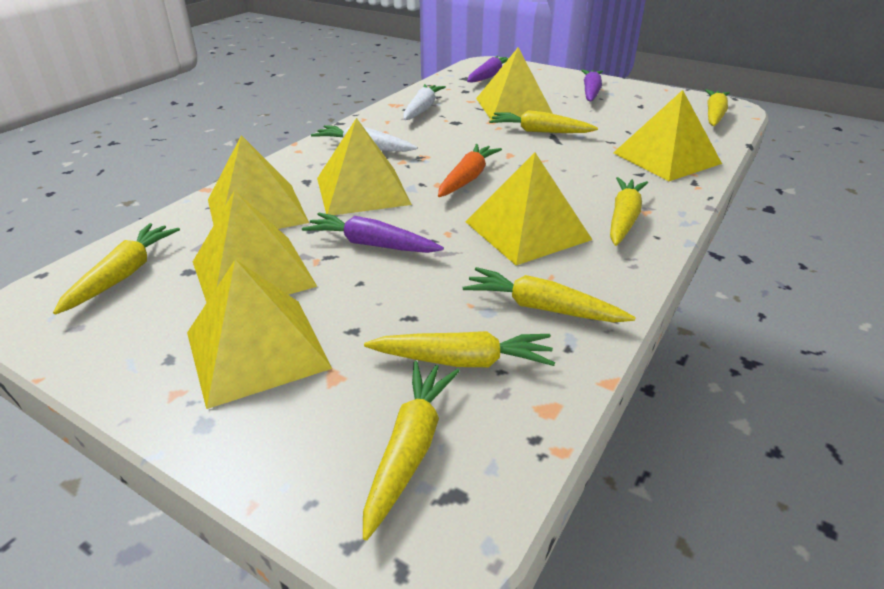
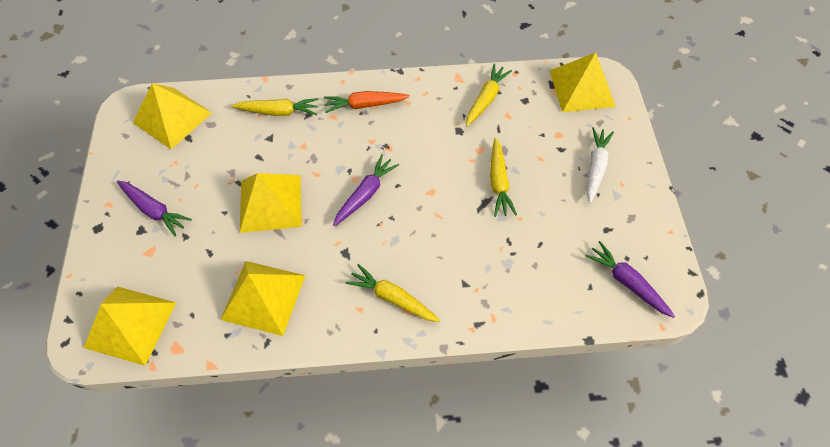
white carrot: 2 -> 1
yellow carrot: 7 -> 4
yellow pyramid: 7 -> 5

